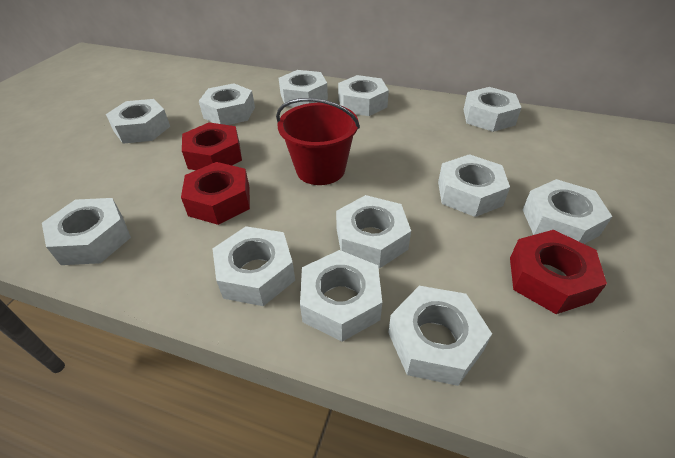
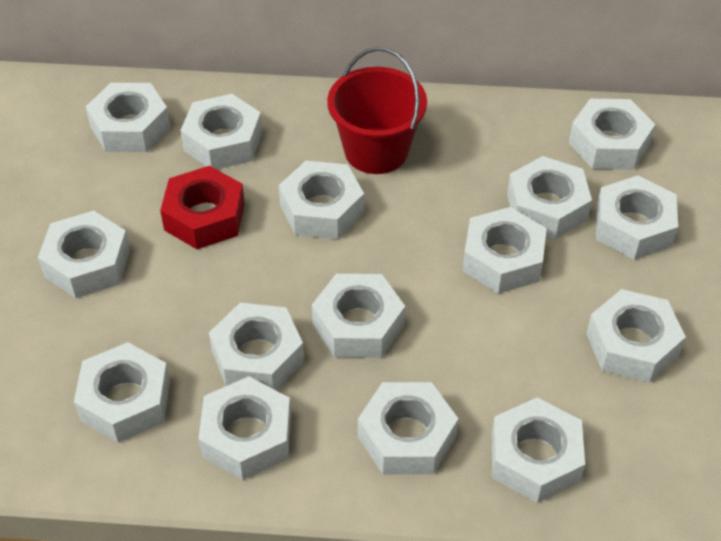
red nut: 3 -> 1
white nut: 12 -> 15

